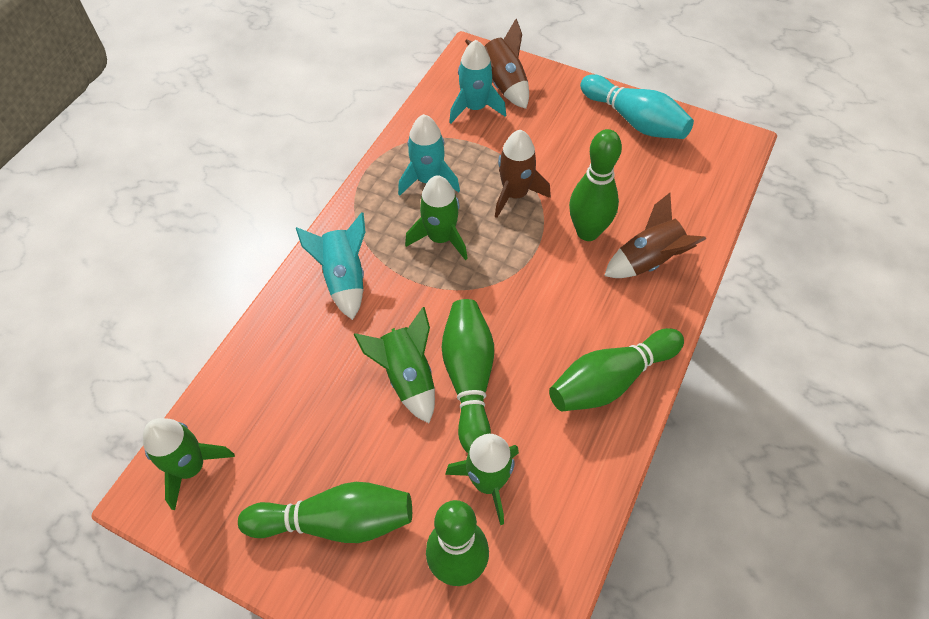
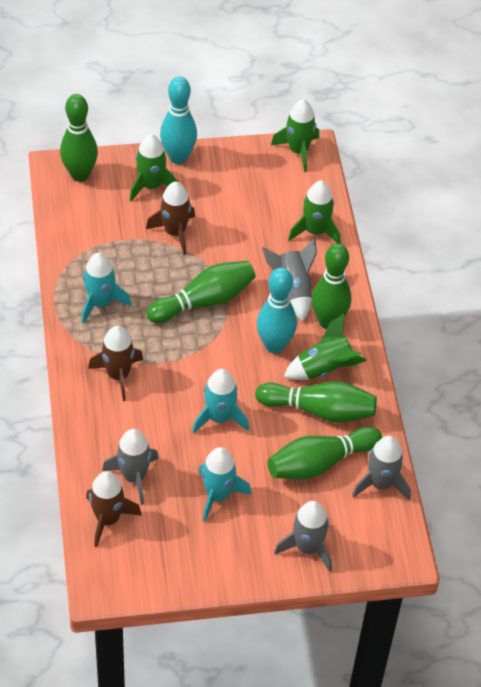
grey rocket: 0 -> 4
turquoise bowling pin: 1 -> 2

